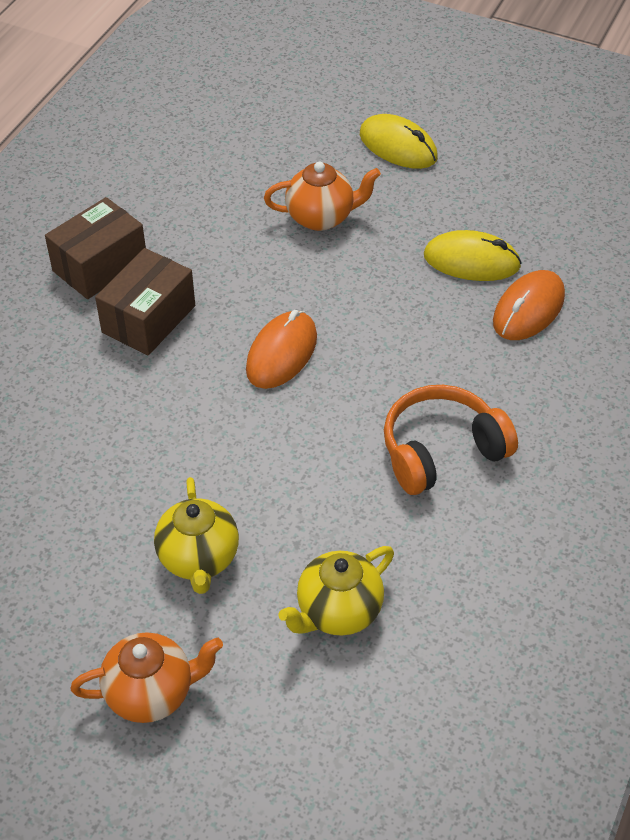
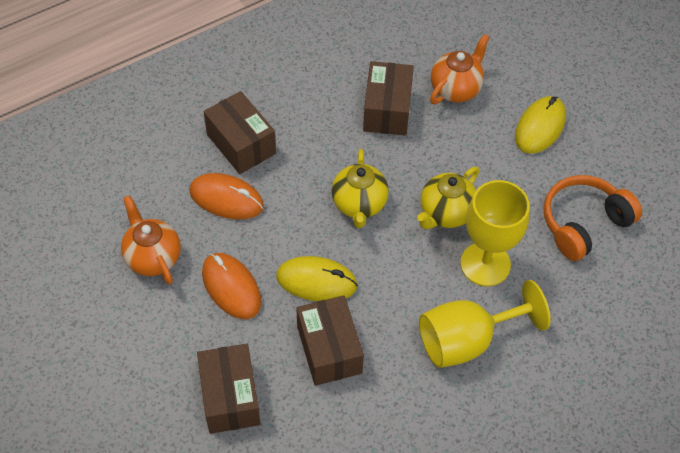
brown box: 2 -> 4
yellow goblet: 0 -> 2

